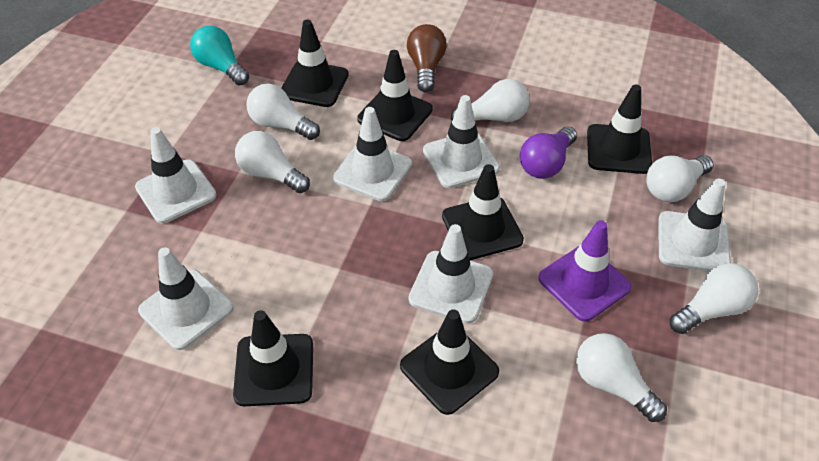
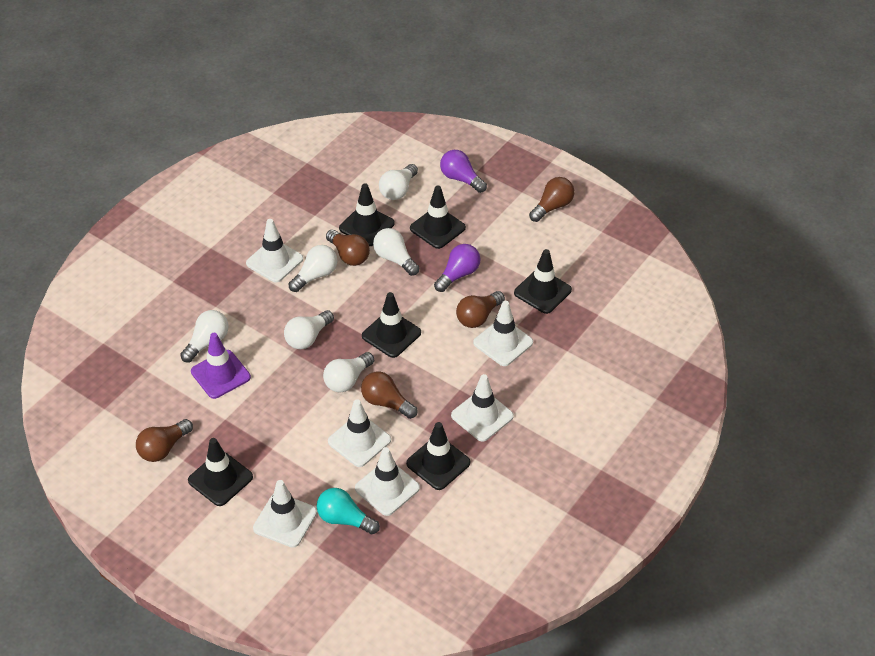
brown light bulb: 1 -> 5
purple light bulb: 1 -> 2

